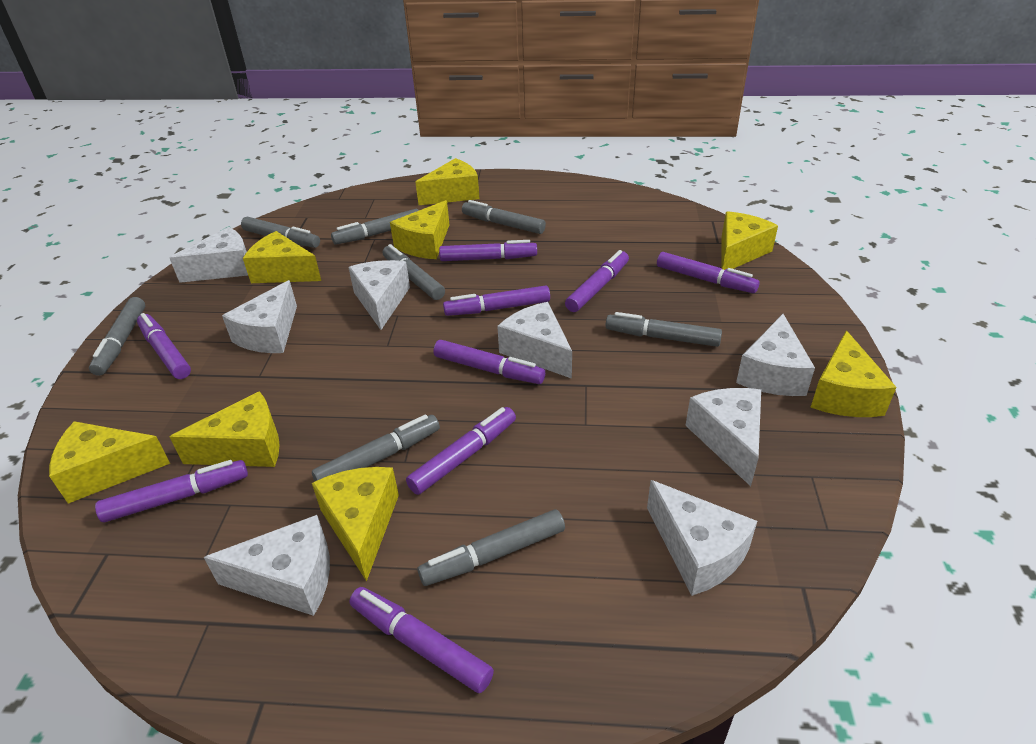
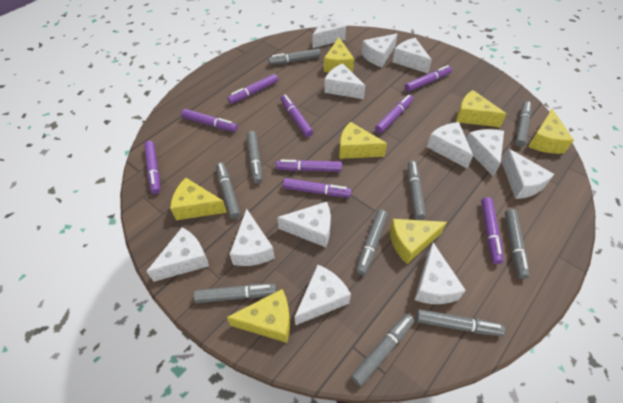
grey marker: 8 -> 10
white cheese: 8 -> 12
yellow cheese: 8 -> 7

